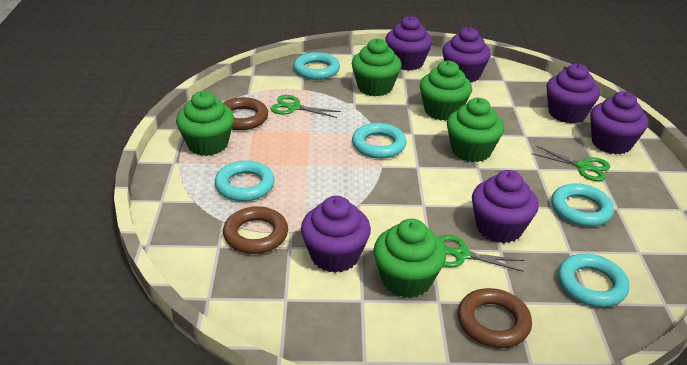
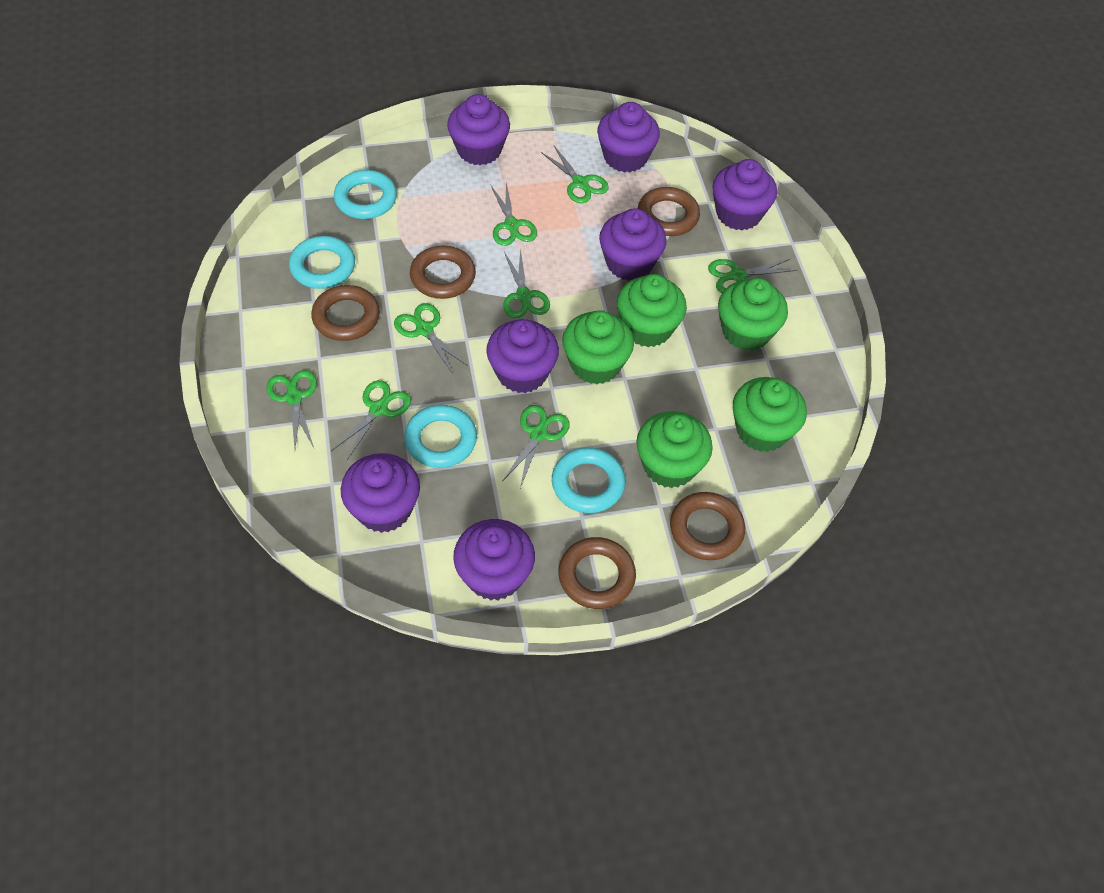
brown ring: 3 -> 5
green scissors: 3 -> 8
purple cupcake: 6 -> 7
turquoise ring: 5 -> 4

